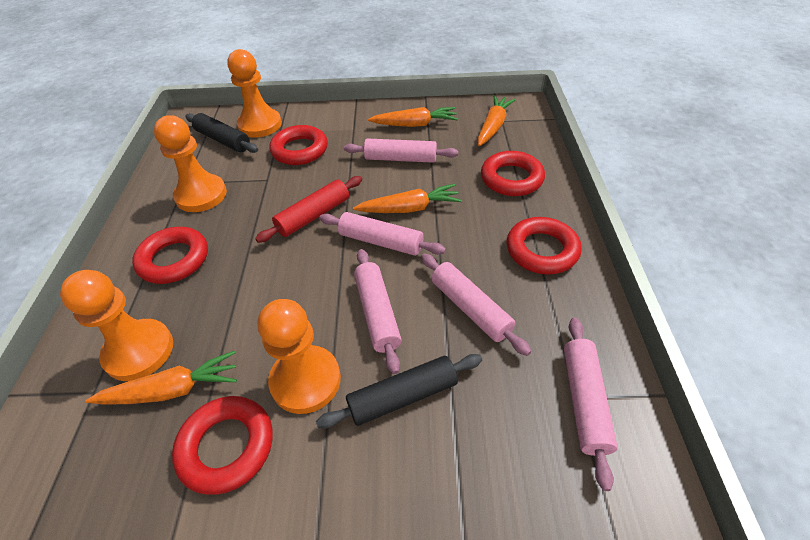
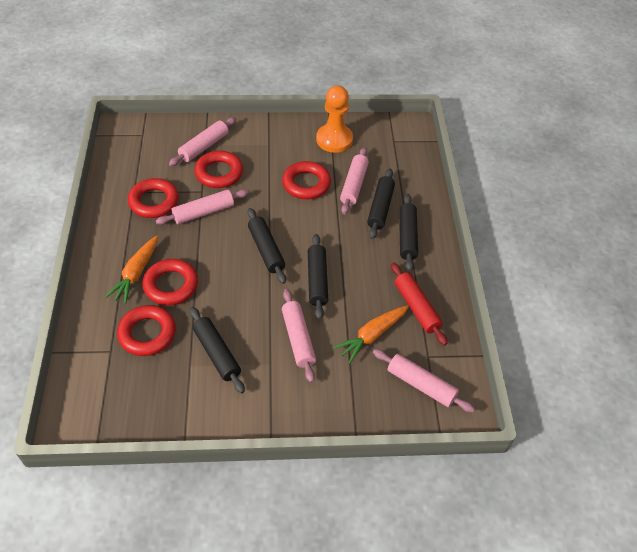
black rolling pin: 2 -> 5
orange carrot: 4 -> 2
orange pawn: 4 -> 1

